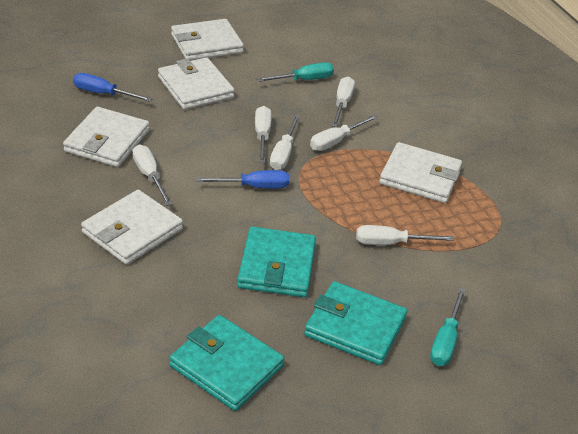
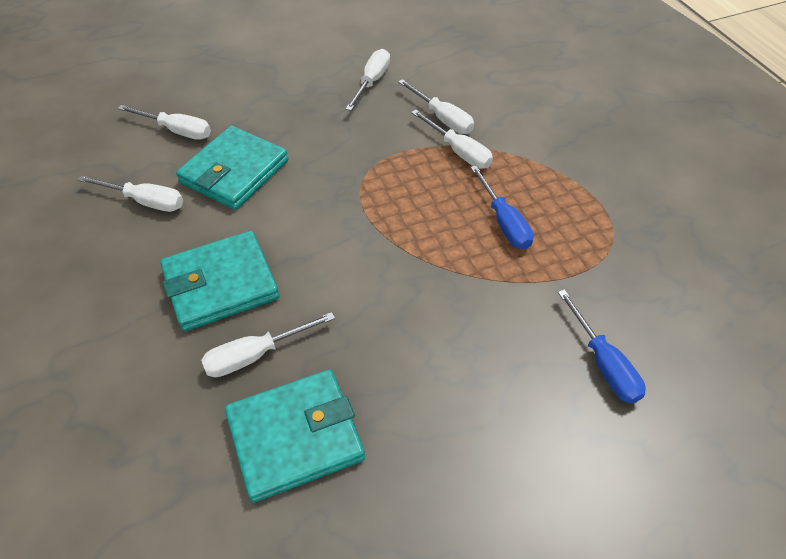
turquoise screwdriver: 2 -> 0
white wallet: 5 -> 0

